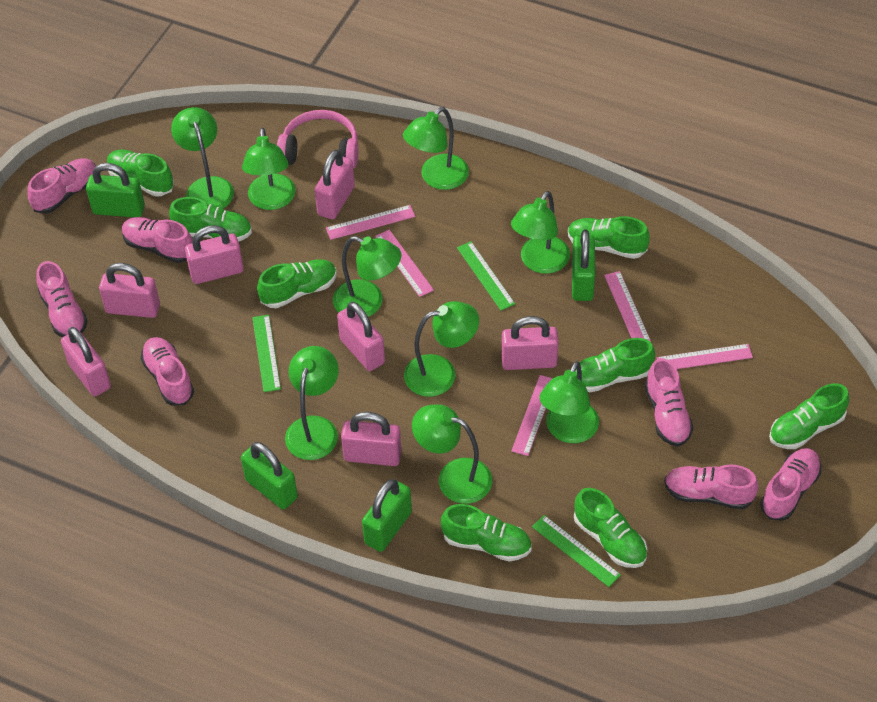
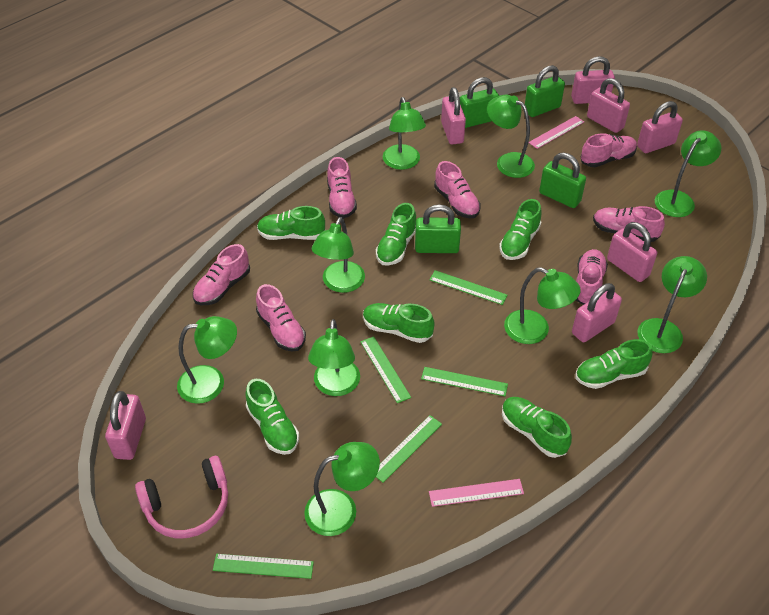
green ruler: 3 -> 5
green shoe: 8 -> 7
pink ruler: 5 -> 2

